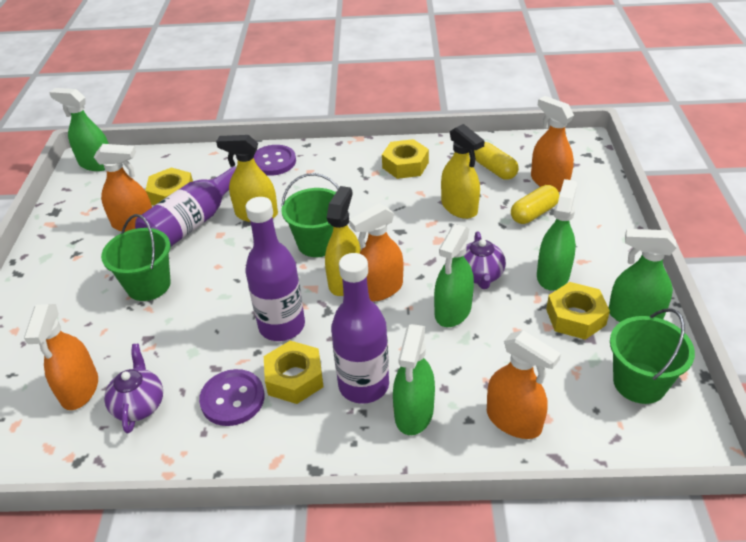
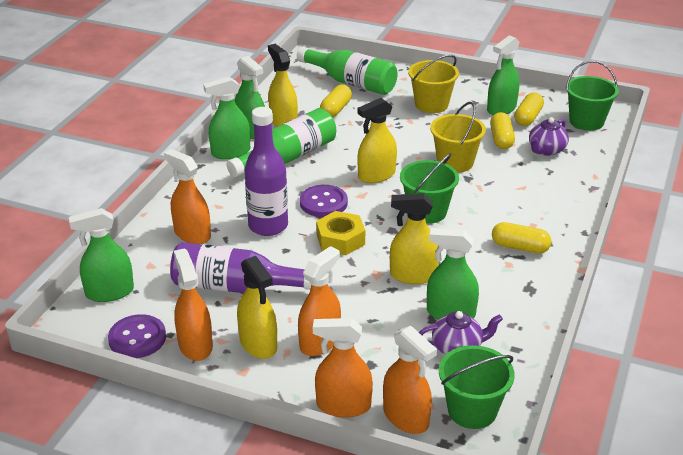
green bottle: 0 -> 2
purple bottle: 3 -> 2
yellow bucket: 0 -> 2
yellow capsule: 2 -> 4
yellow nut: 4 -> 1
yellow spray bottle: 3 -> 4

